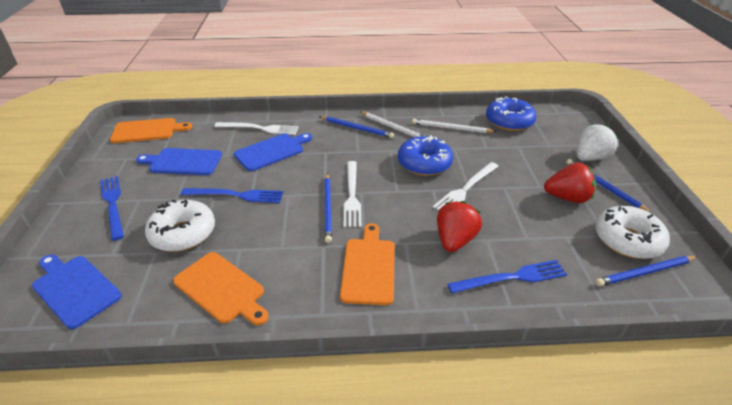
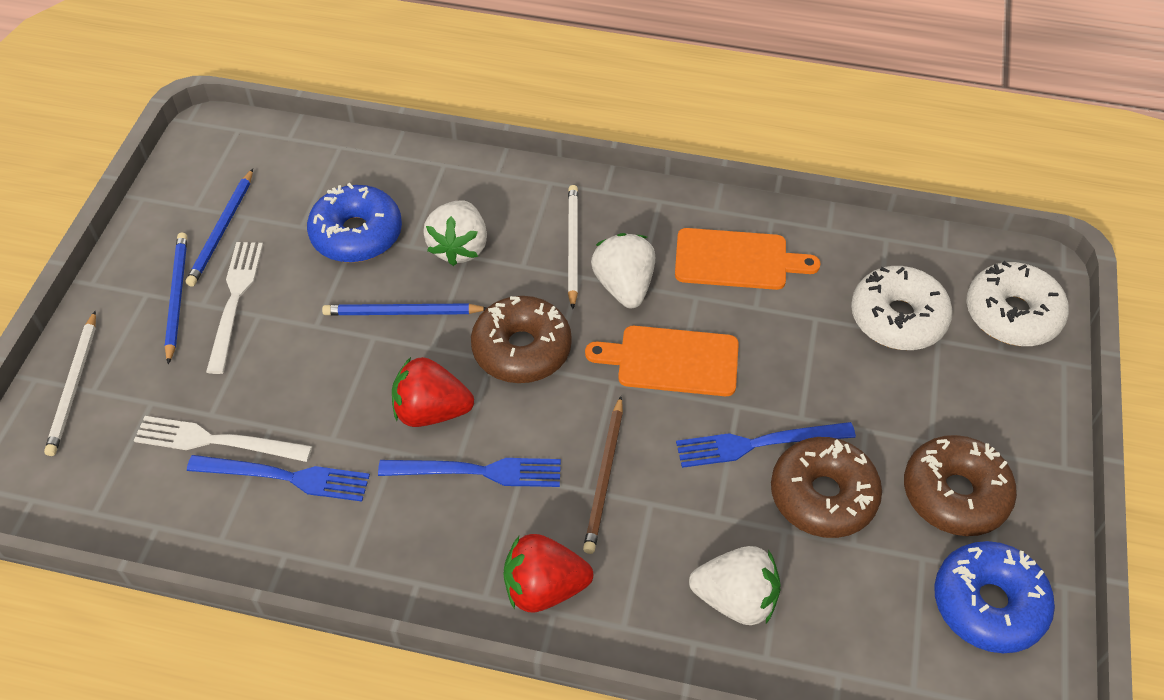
blue cutting board: 3 -> 0
blue pencil: 4 -> 3
brown donut: 0 -> 3
brown pencil: 0 -> 1
orange cutting board: 3 -> 2
white fork: 3 -> 2
white strawberry: 1 -> 3

